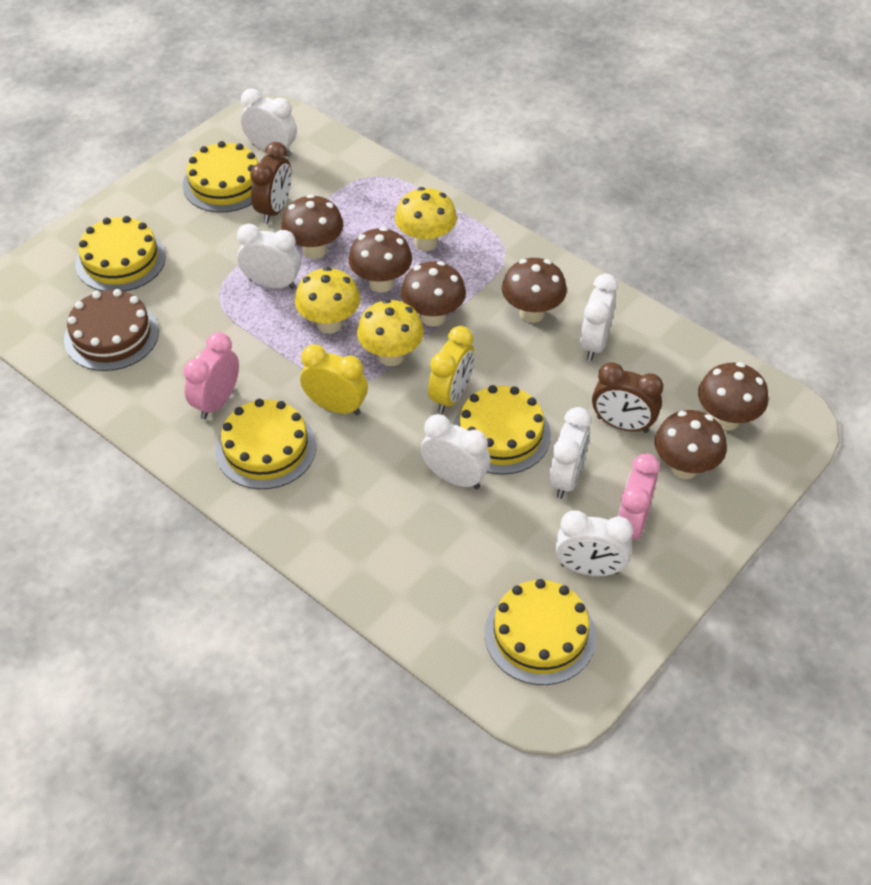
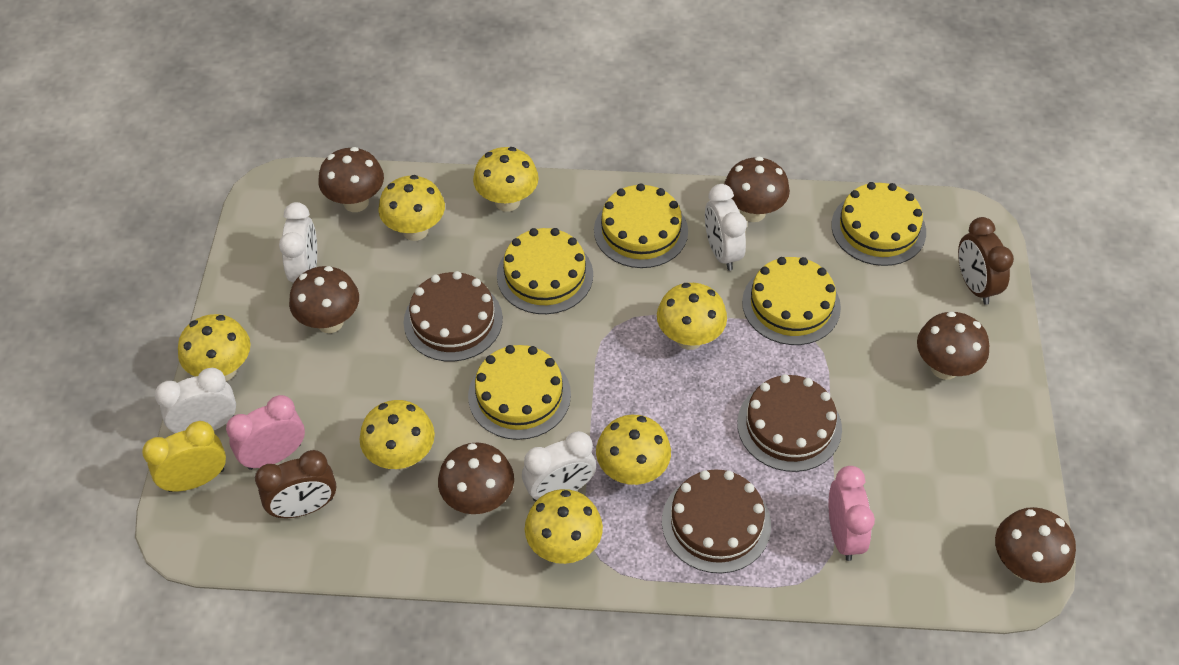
brown cake: 1 -> 3
white clock: 6 -> 4
yellow clock: 2 -> 1
yellow mushroom: 3 -> 7

